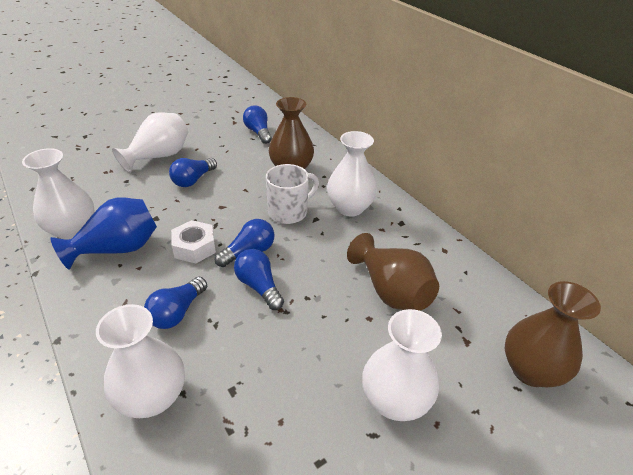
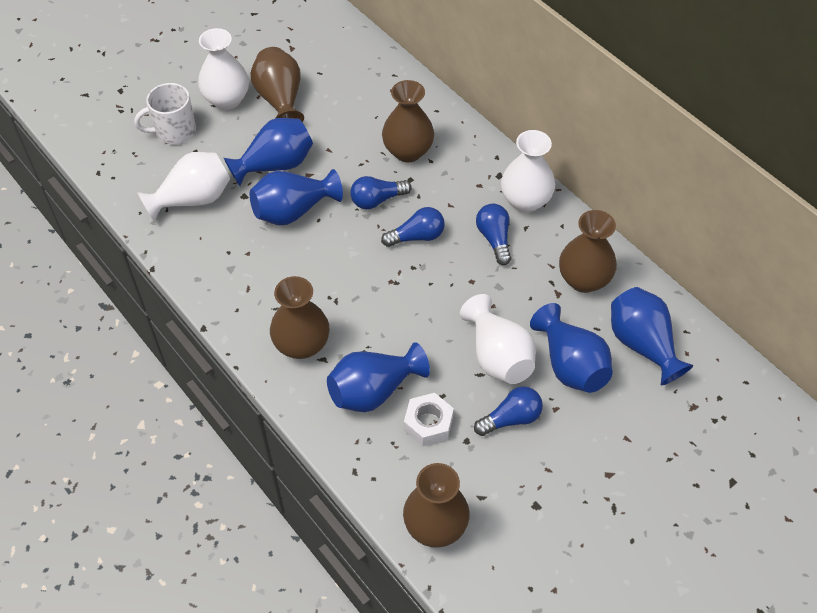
blue light bulb: 5 -> 4
blue vase: 1 -> 5
brown vase: 3 -> 5
white vase: 5 -> 4

